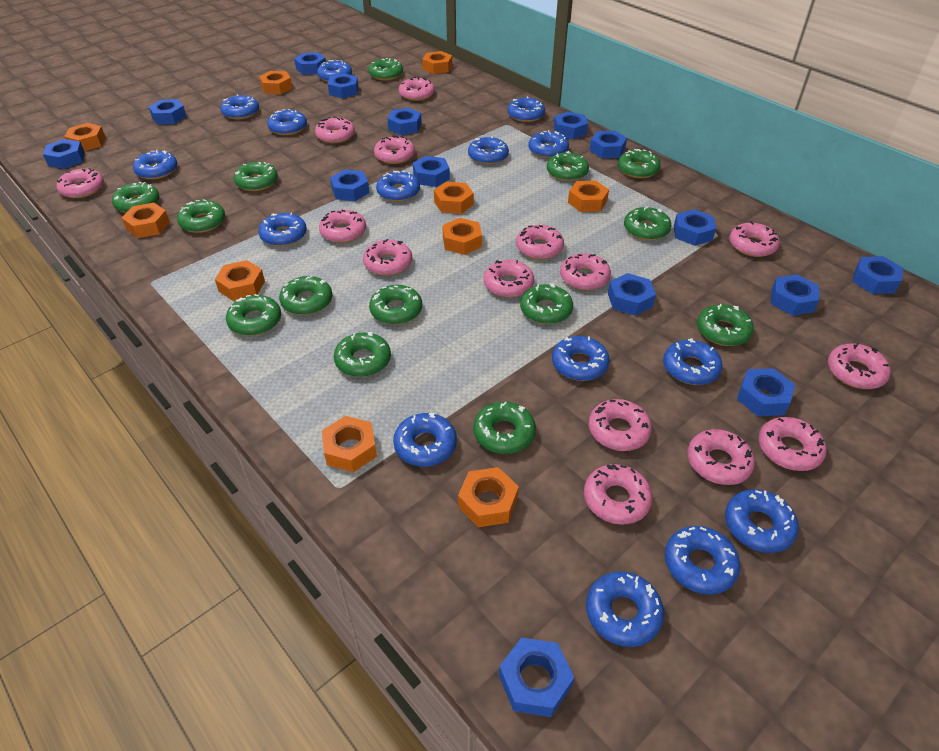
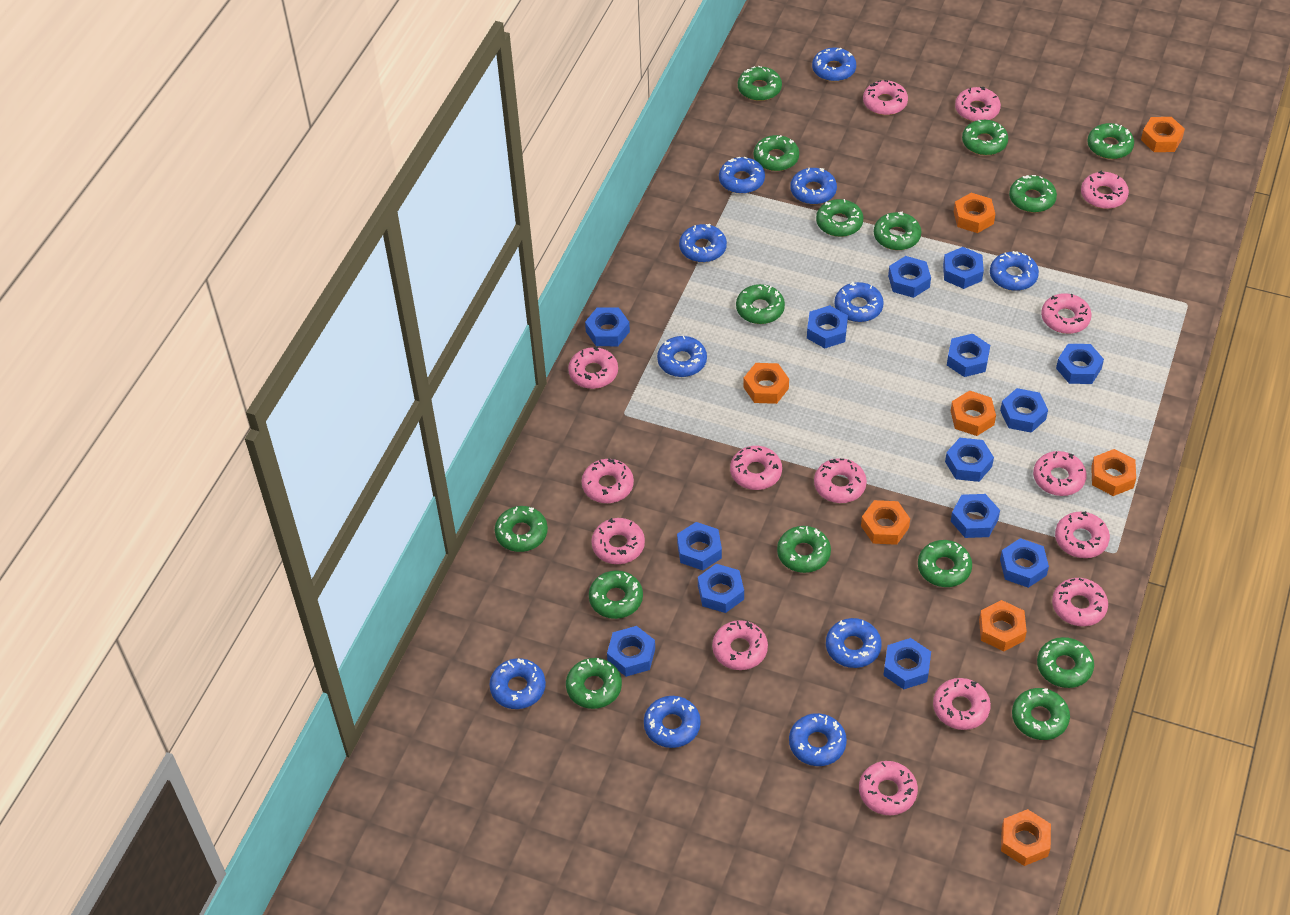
blue donut: 15 -> 11
blue nut: 15 -> 14
green donut: 14 -> 15
orange nut: 10 -> 8

